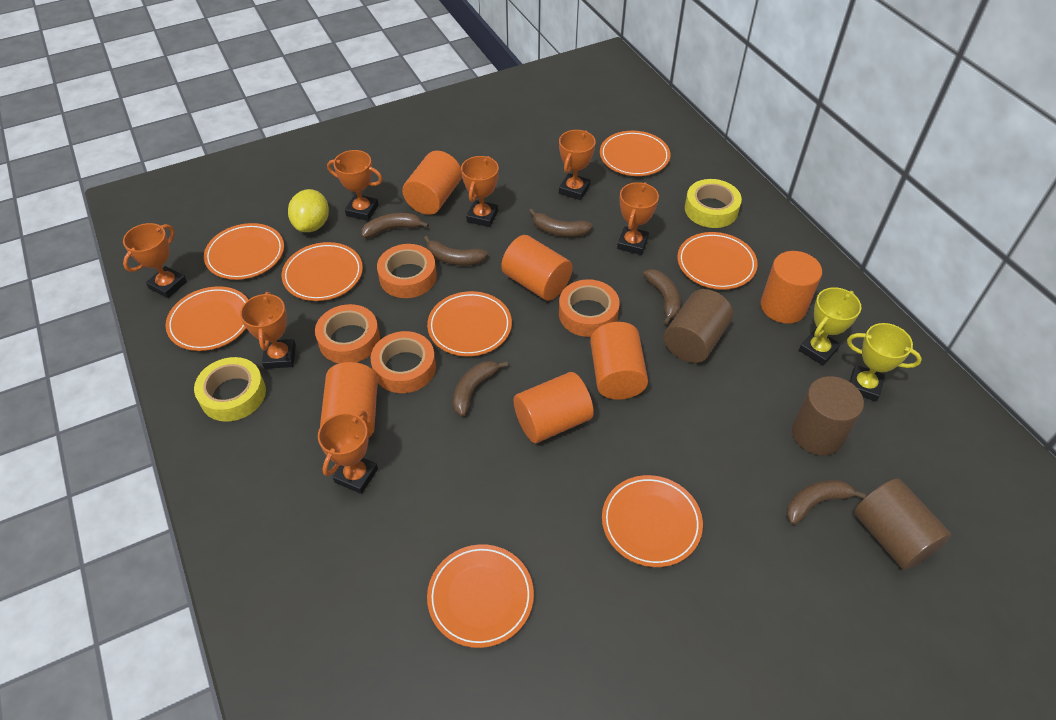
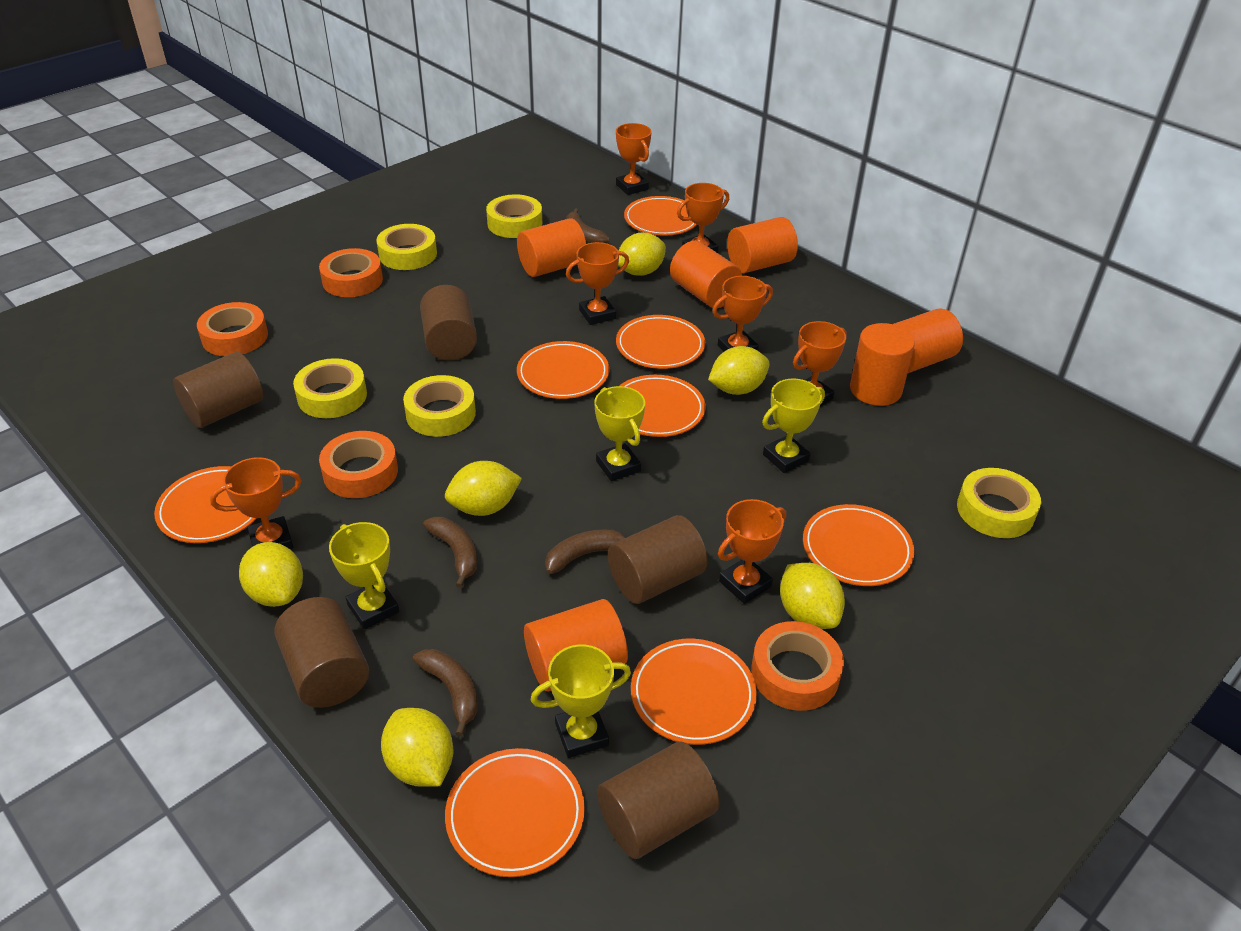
brown banana: 6 -> 4
brown cylinder: 3 -> 5
yellow lemon: 1 -> 6
yellow tape: 2 -> 5
yellow trophy: 2 -> 4

